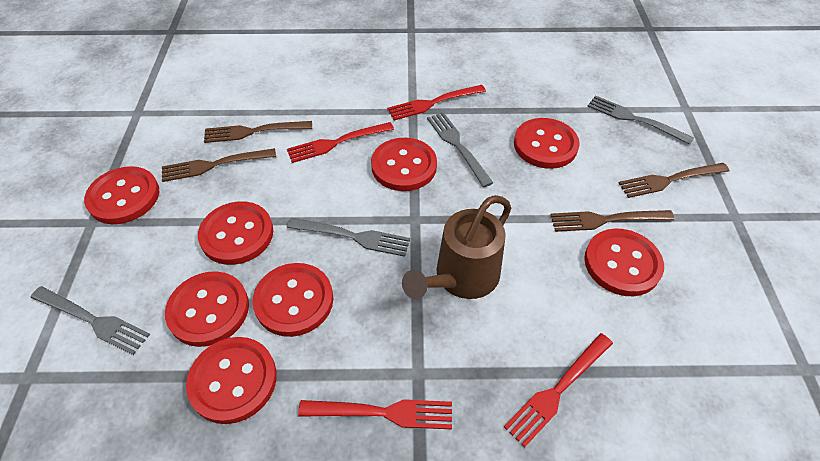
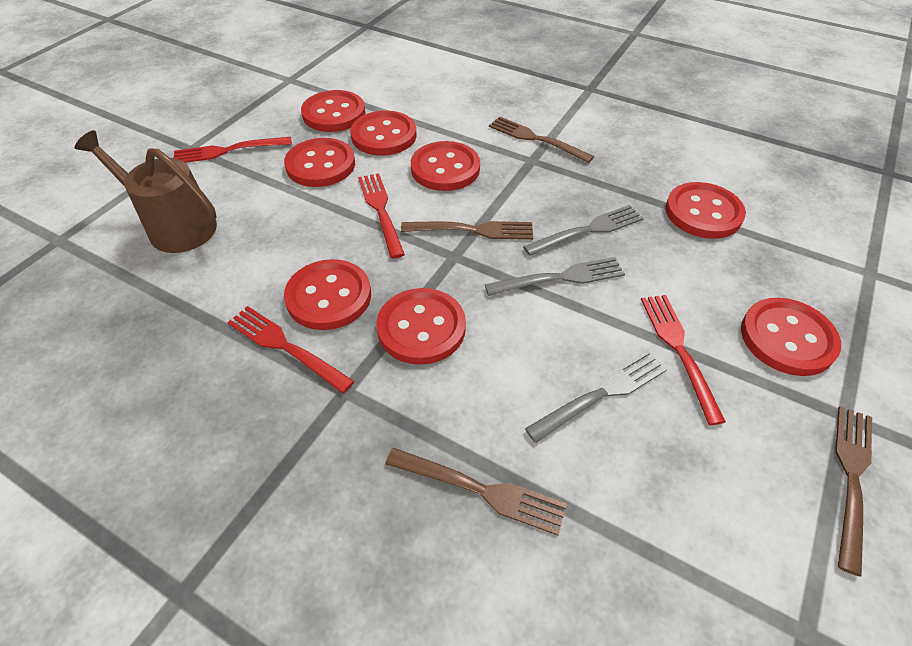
grey fork: 4 -> 3

